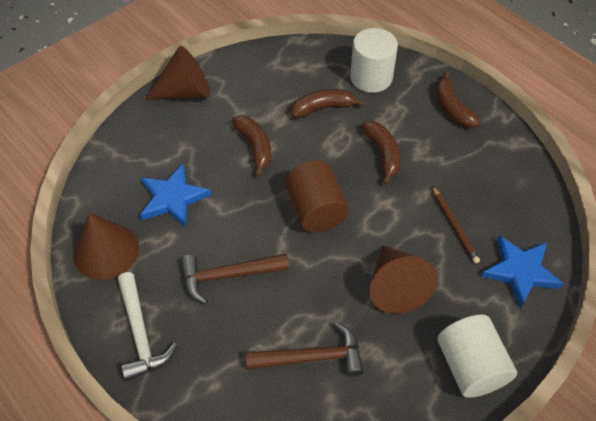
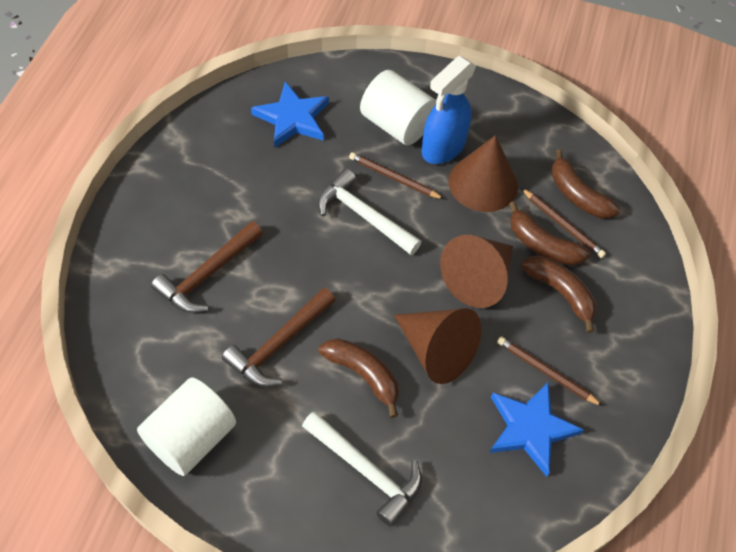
blue spray bottle: 0 -> 1
brown cylinder: 1 -> 0
brown pencil: 1 -> 3
white hammer: 1 -> 2

